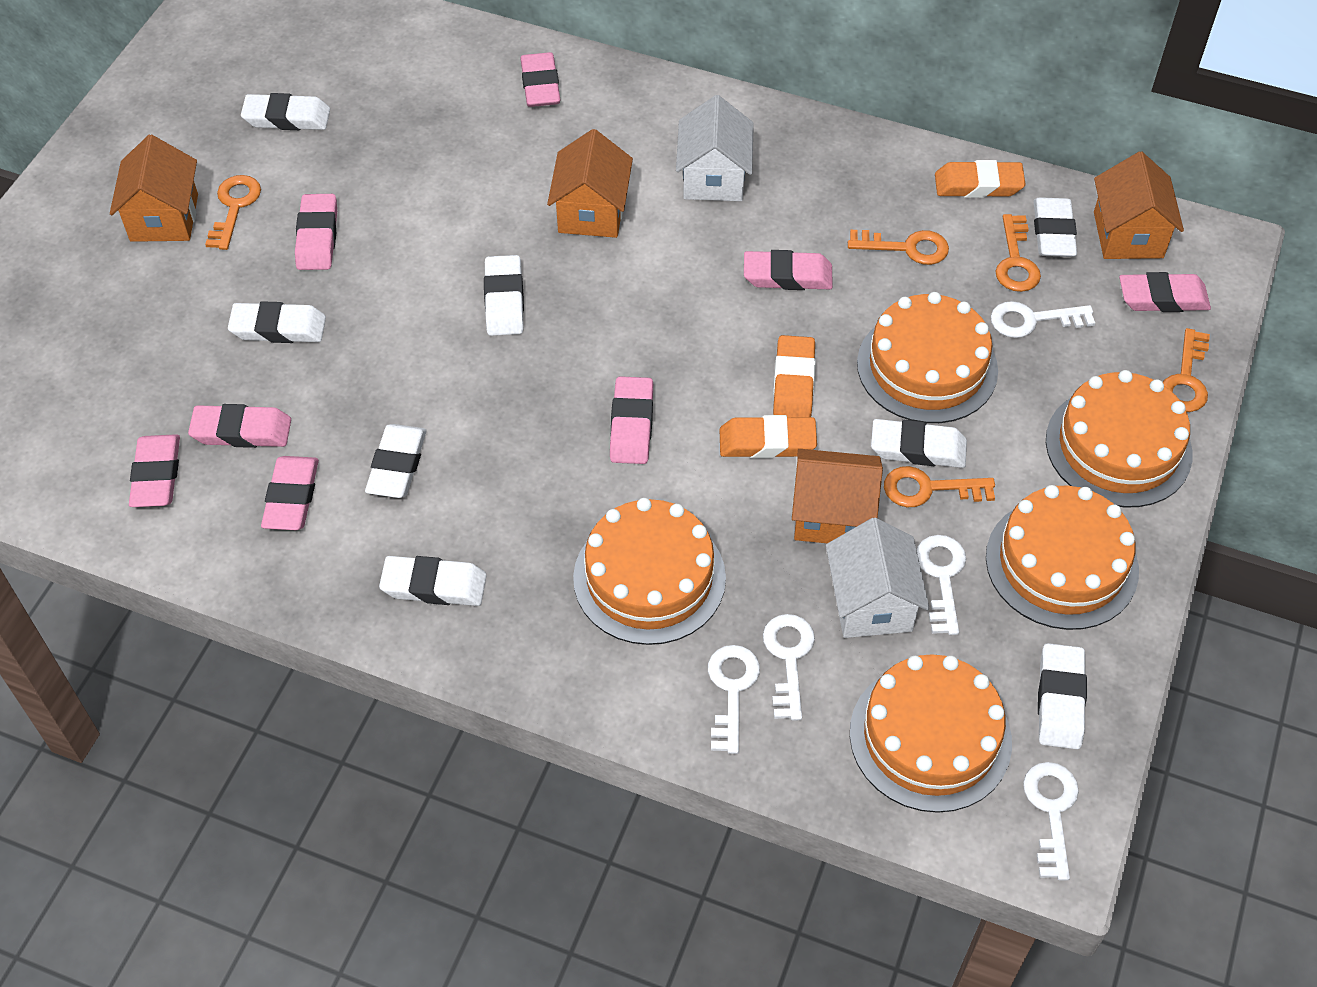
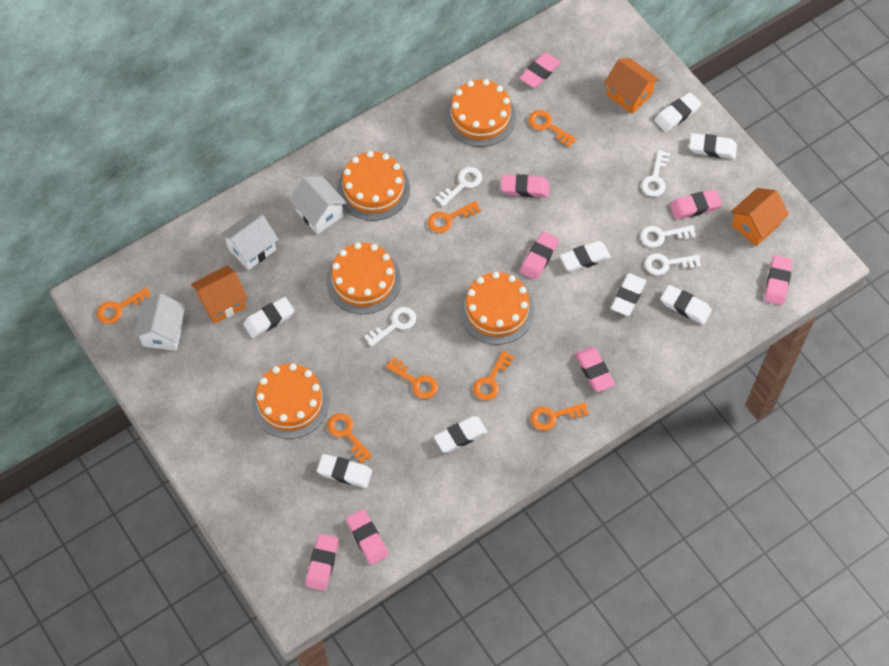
orange eraser: 3 -> 0
orange house: 4 -> 3
orange key: 5 -> 7
white house: 2 -> 3

